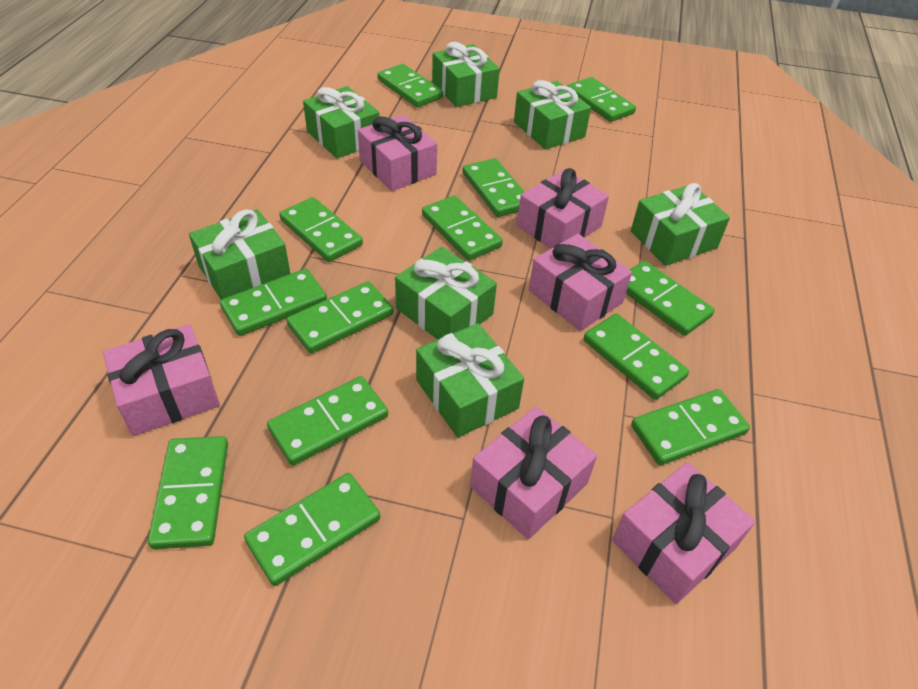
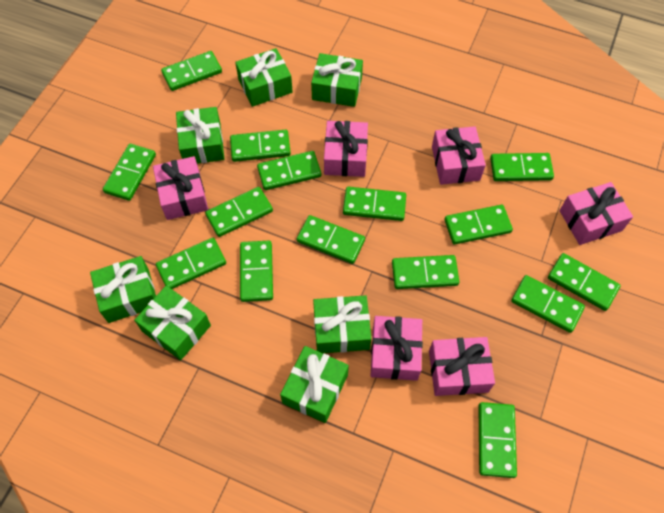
green domino: 13 -> 15

